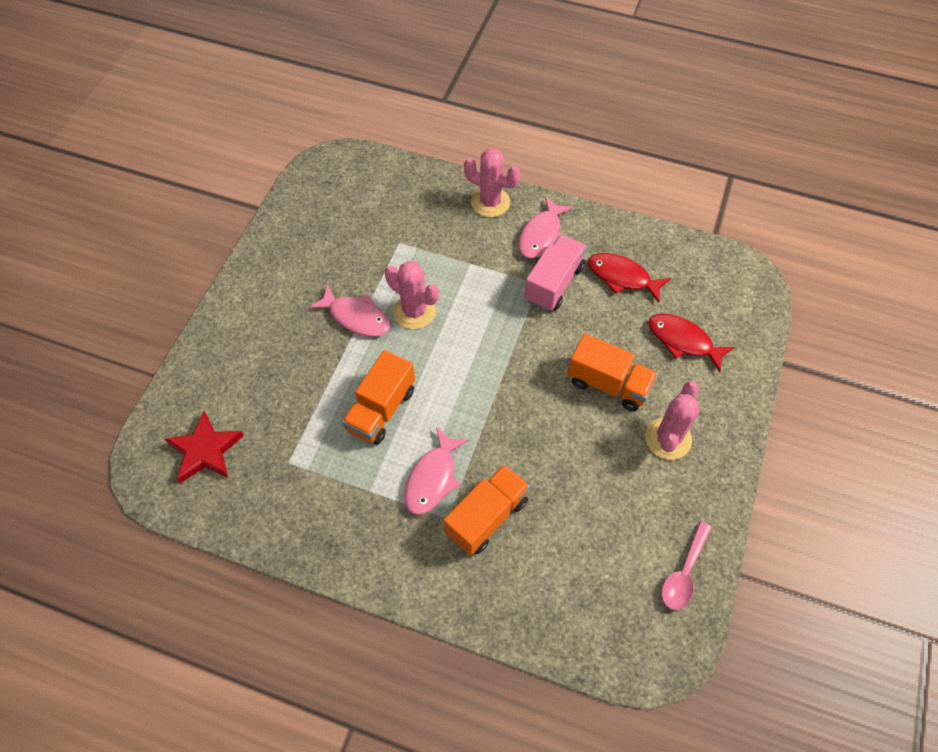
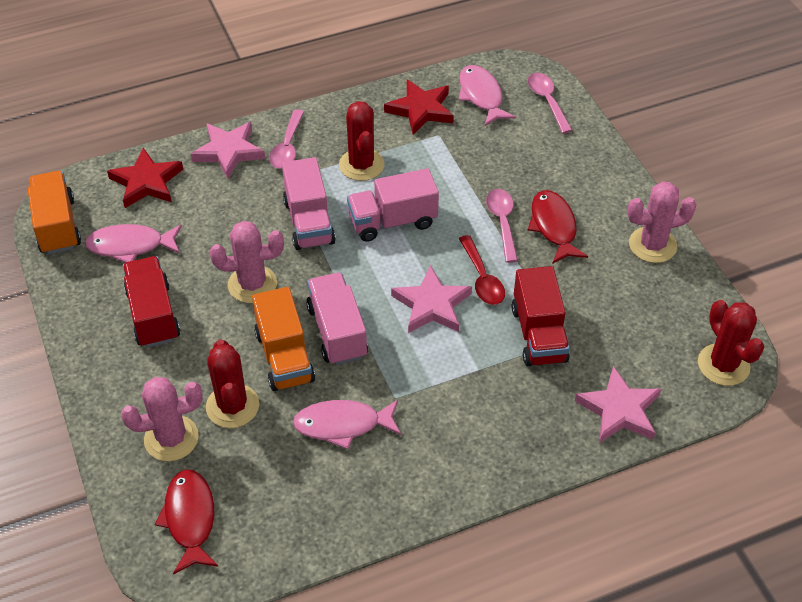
orange truck: 3 -> 2
pink spoon: 1 -> 3
pink star: 0 -> 3
pink truck: 1 -> 3
red cactus: 0 -> 3
red spoon: 0 -> 1
red star: 1 -> 2
red truck: 0 -> 2

